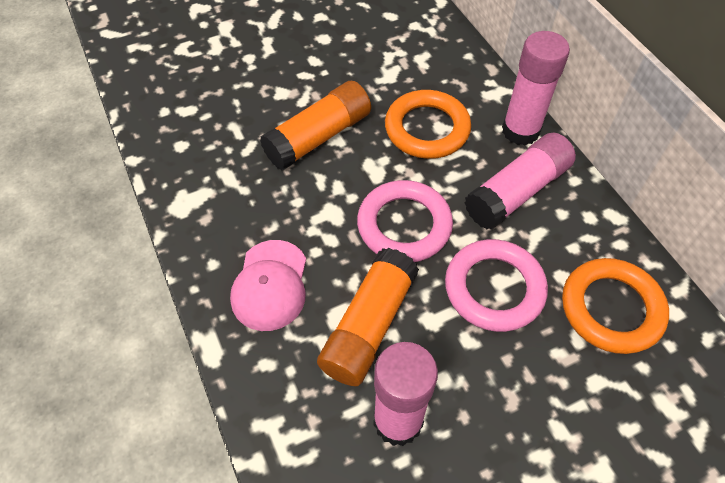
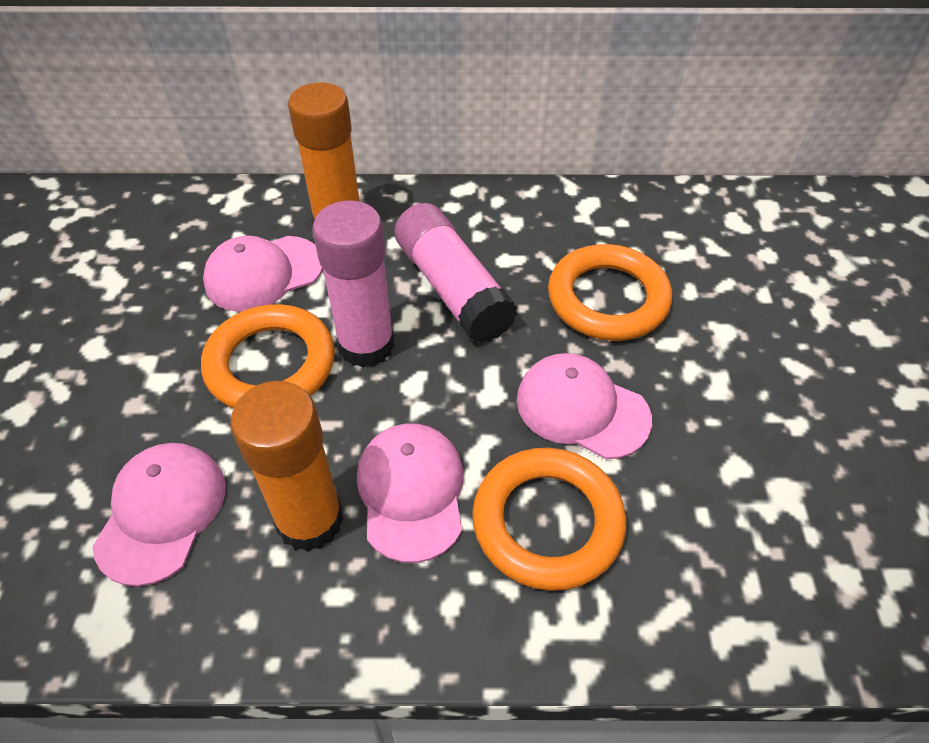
orange ring: 2 -> 3
pink cap: 1 -> 4
pink glue stick: 3 -> 2
pink ring: 2 -> 0

